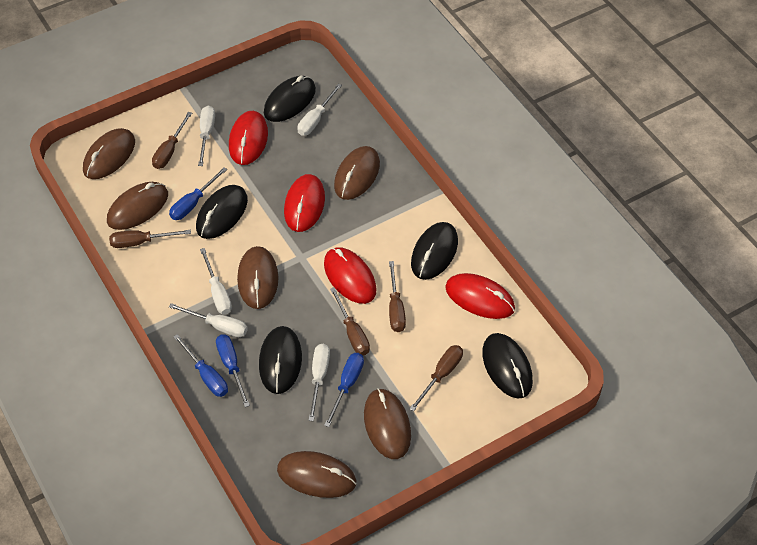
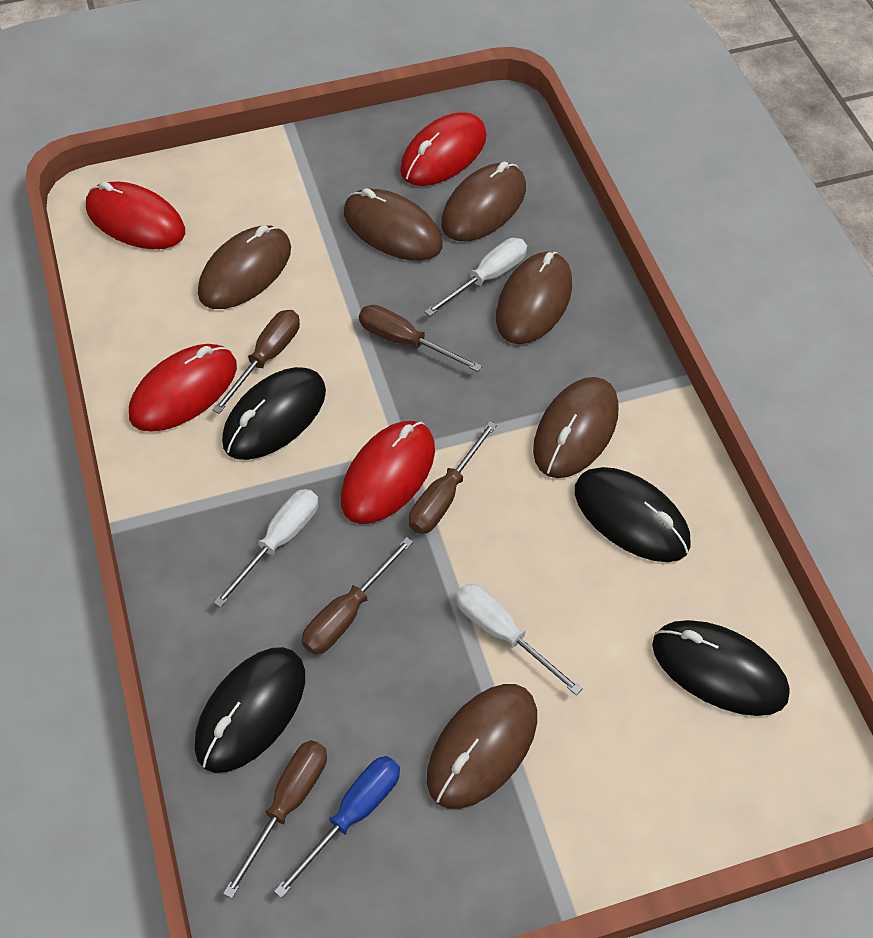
black mouse: 5 -> 4
blue screwdriver: 4 -> 1
white screwdriver: 5 -> 3

